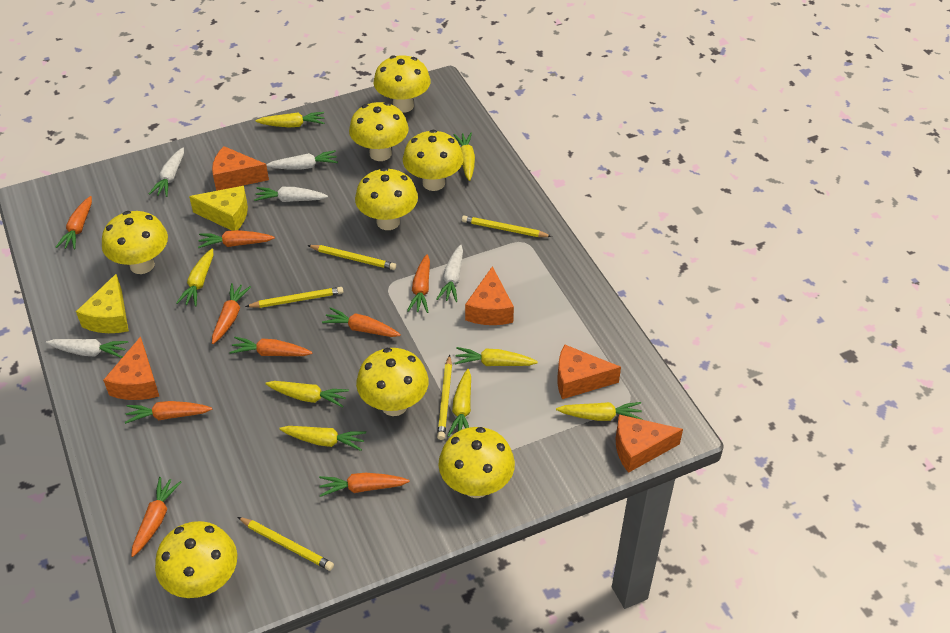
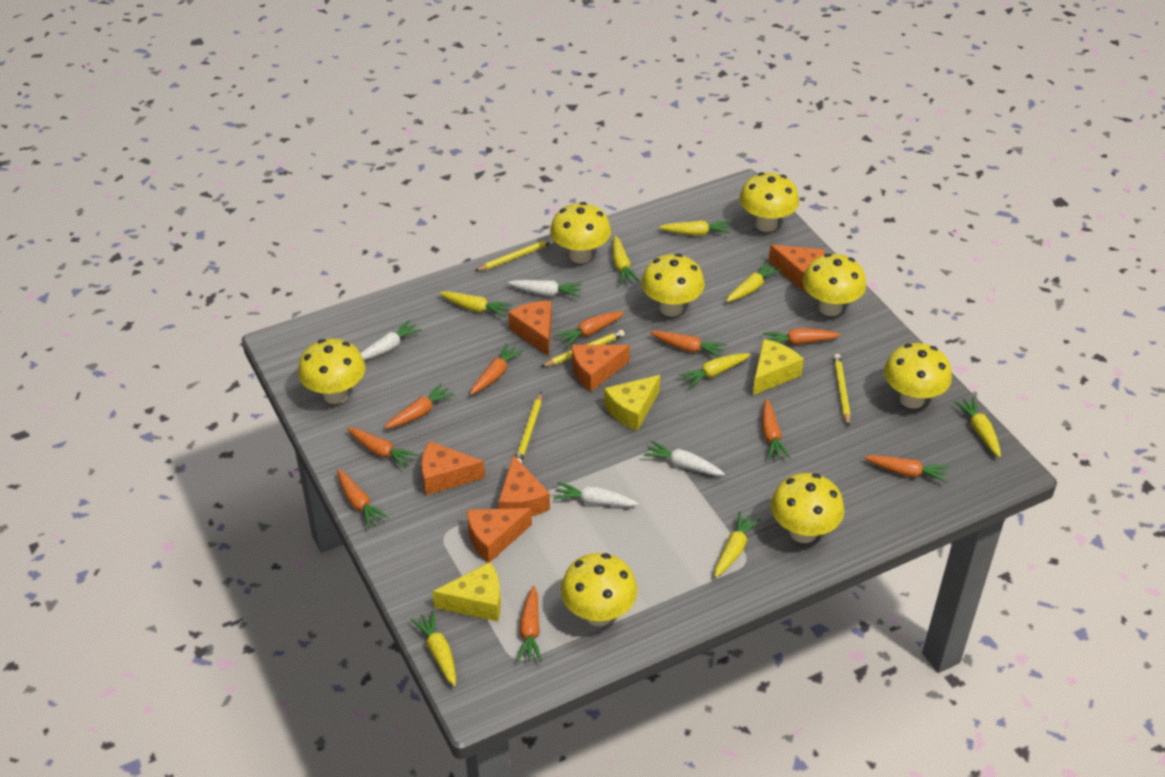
orange carrot: 9 -> 10
orange cheese: 5 -> 6
white carrot: 5 -> 4
yellow cheese: 2 -> 3
yellow pencil: 5 -> 4

